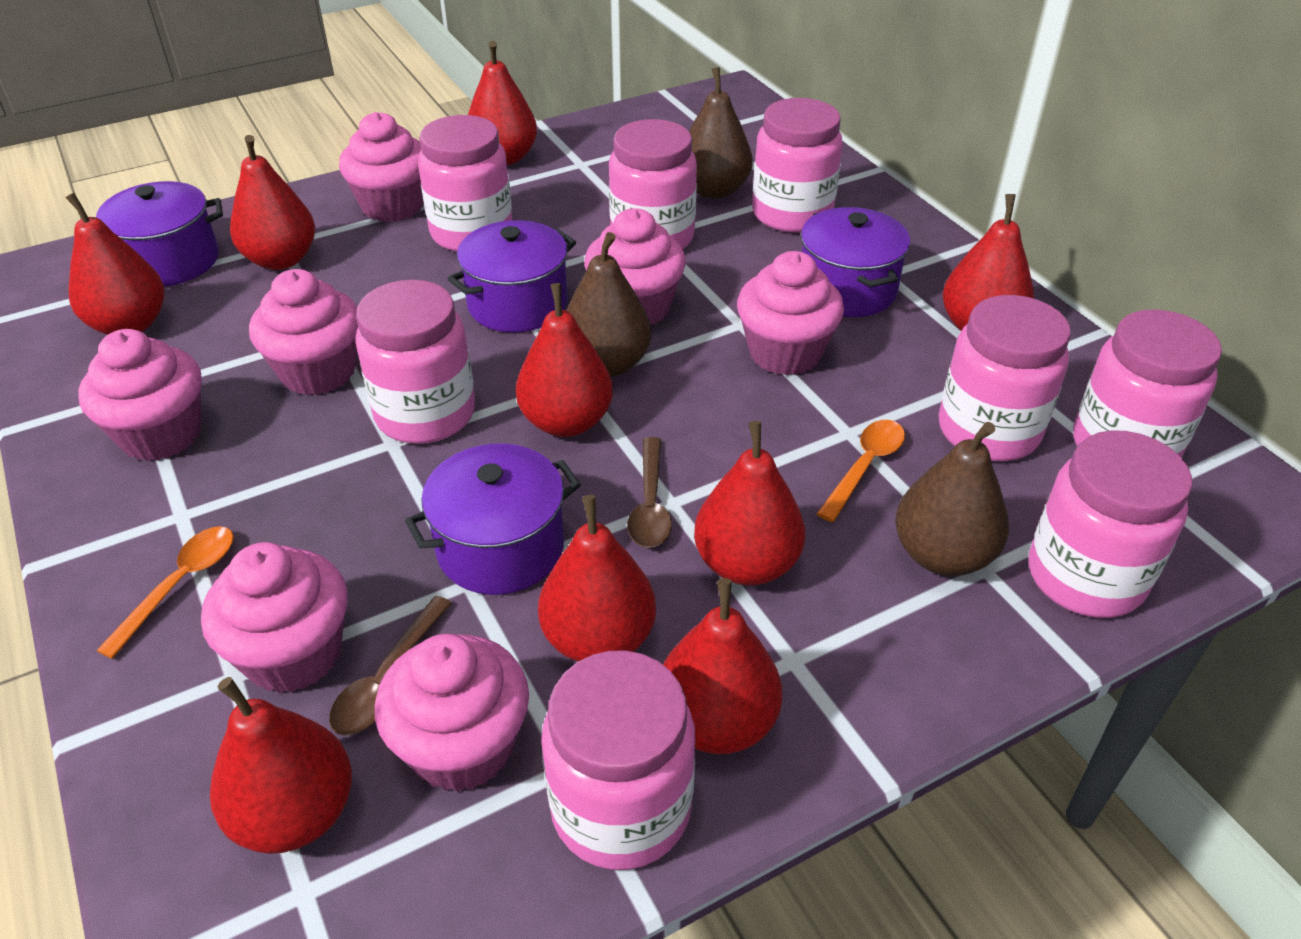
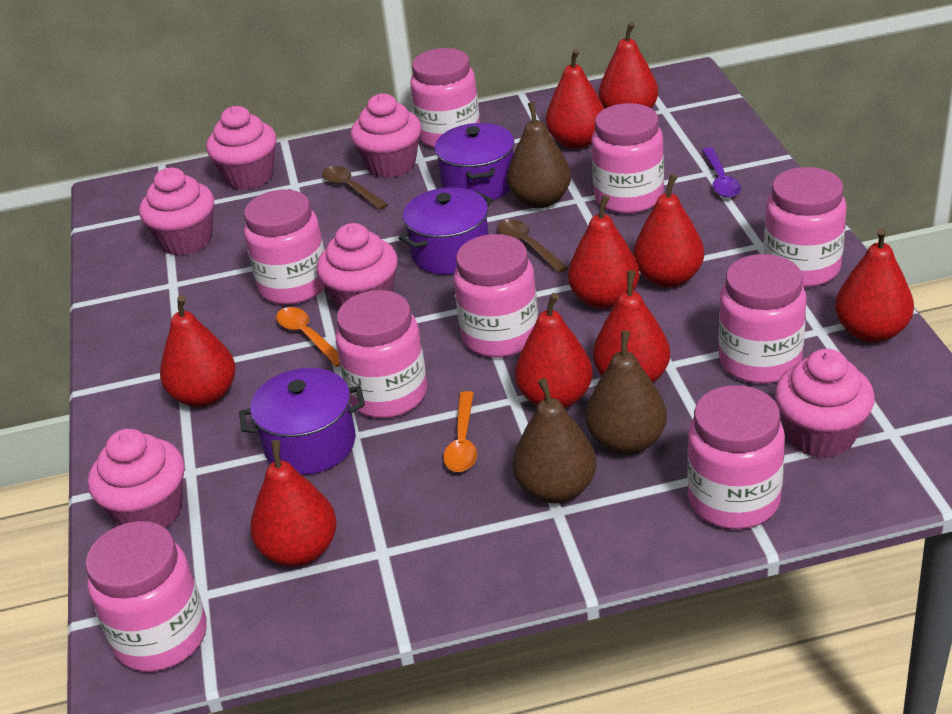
pink cupcake: 7 -> 6
pink jar: 8 -> 9
purple pot: 4 -> 3
purple spoon: 0 -> 1

